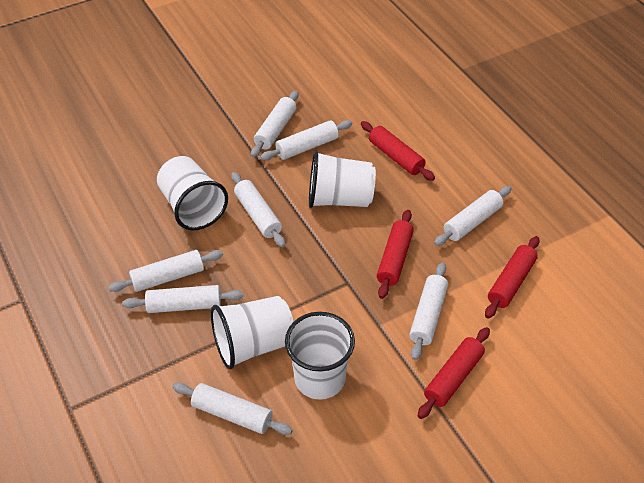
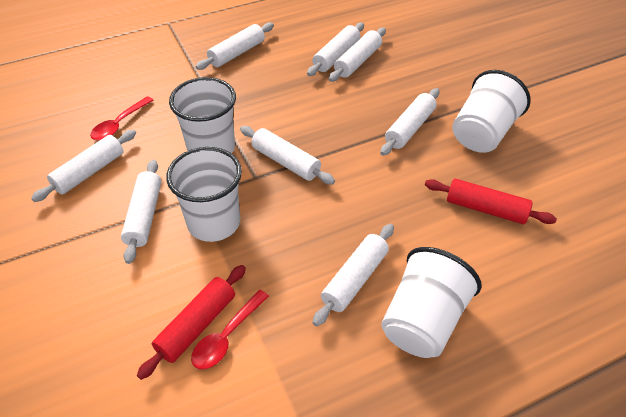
red rolling pin: 4 -> 2
red spoon: 0 -> 2

